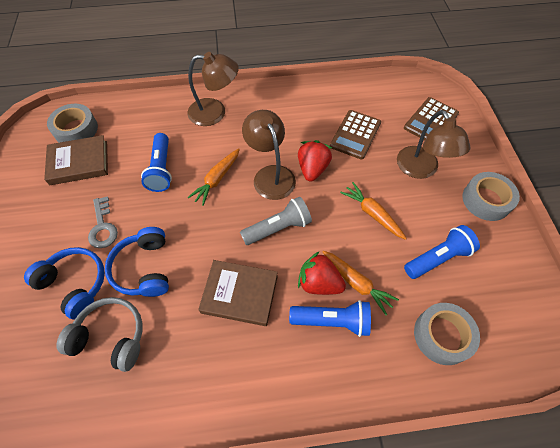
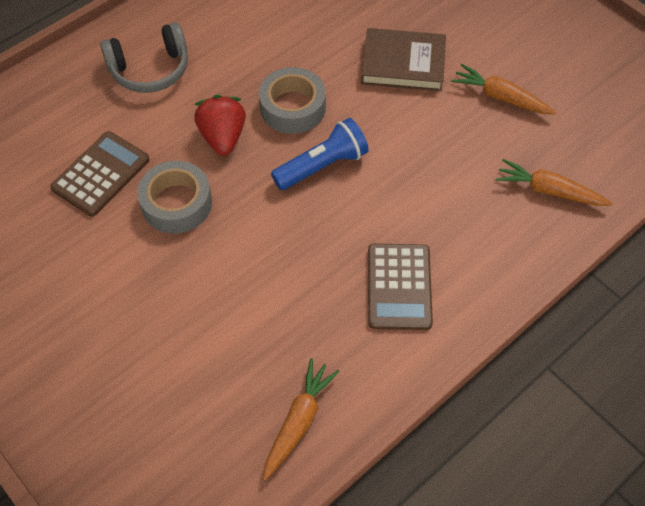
blue flashlight: 3 -> 1
blue headphones: 2 -> 0
brown book: 2 -> 1
brown lamp: 3 -> 0
grey flashlight: 1 -> 0
grey key: 1 -> 0
grey tape: 3 -> 2
red strawberry: 2 -> 1

